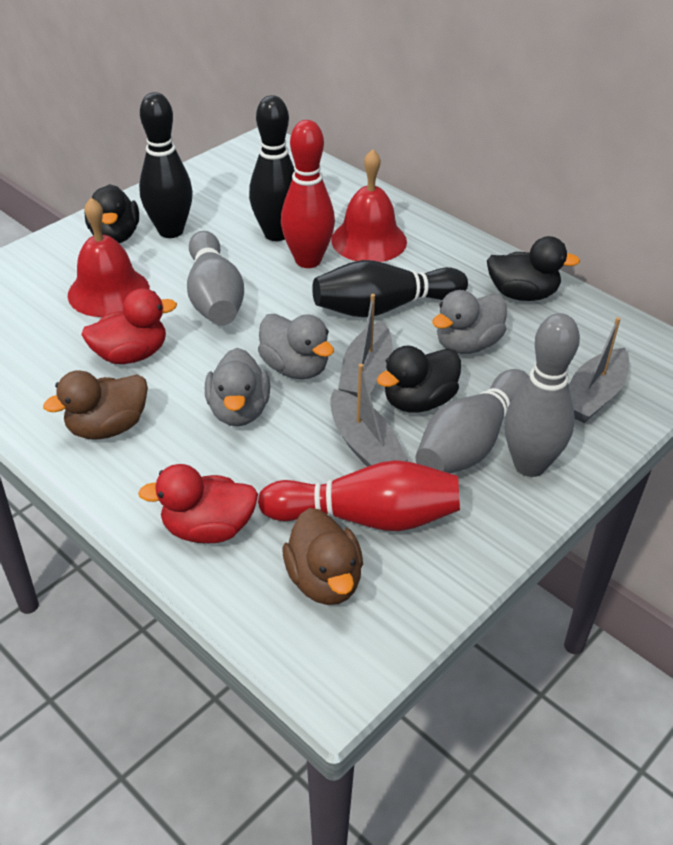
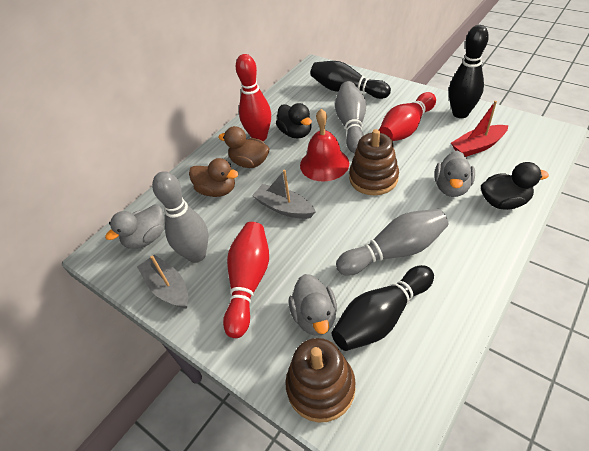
black duck: 3 -> 2
brown stacking toy: 0 -> 2
grey boat: 3 -> 2
red bell: 2 -> 1
red boat: 0 -> 1
red bowling pin: 2 -> 3
red duck: 2 -> 0

